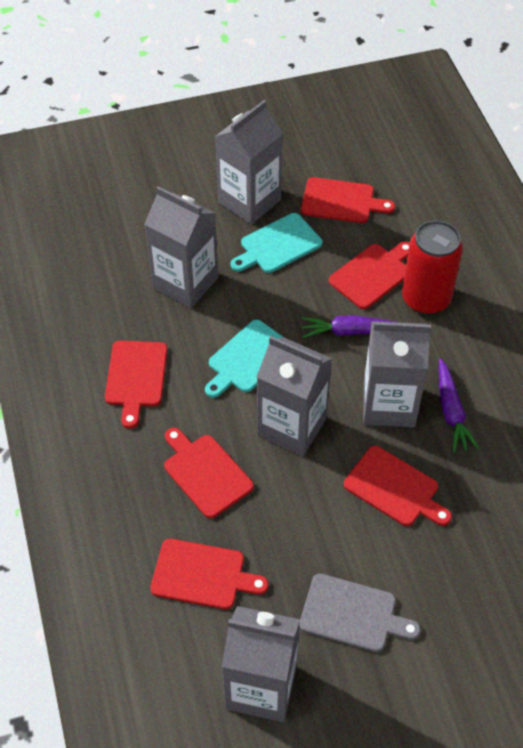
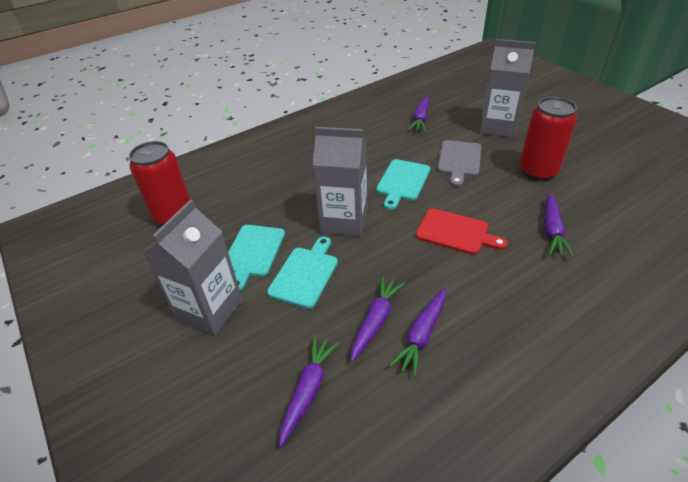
grey carton: 5 -> 3
purple carrot: 2 -> 5
red can: 1 -> 2
red cutting board: 6 -> 1
turquoise cutting board: 2 -> 3

